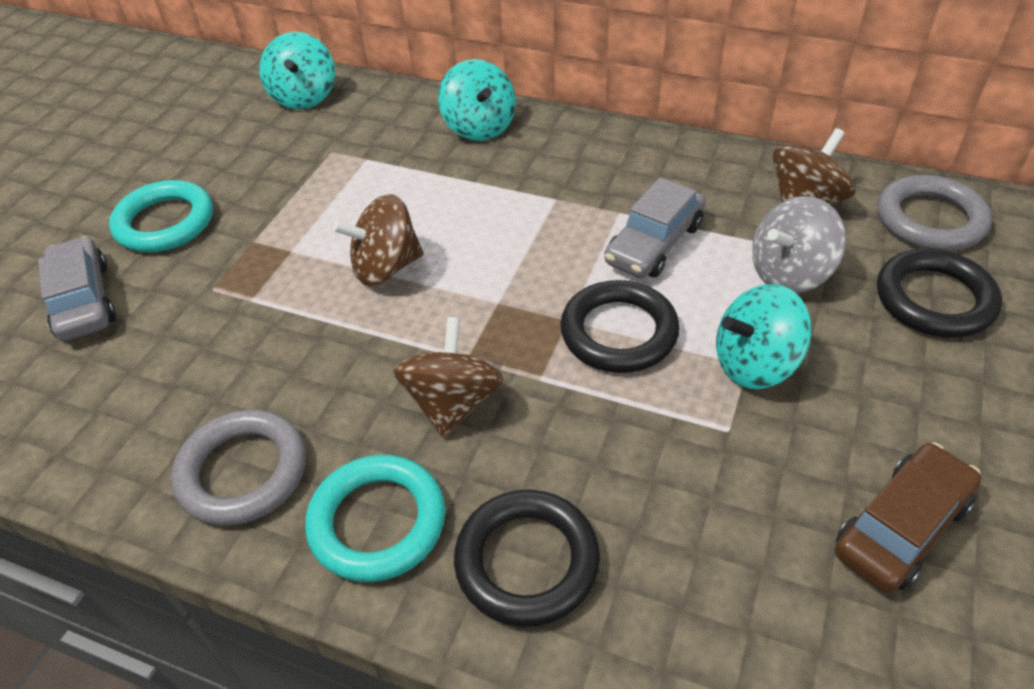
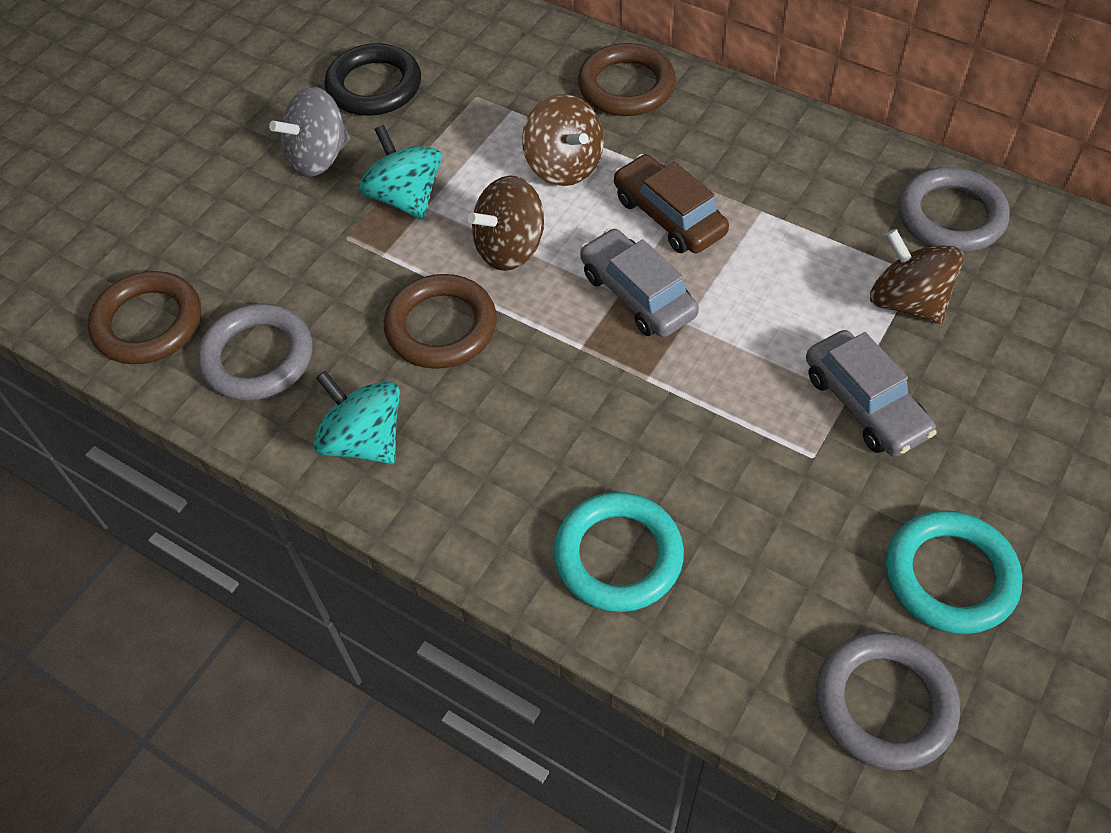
black ring: 3 -> 1
brown ring: 0 -> 3
grey ring: 2 -> 3
turquoise spinning top: 3 -> 2

